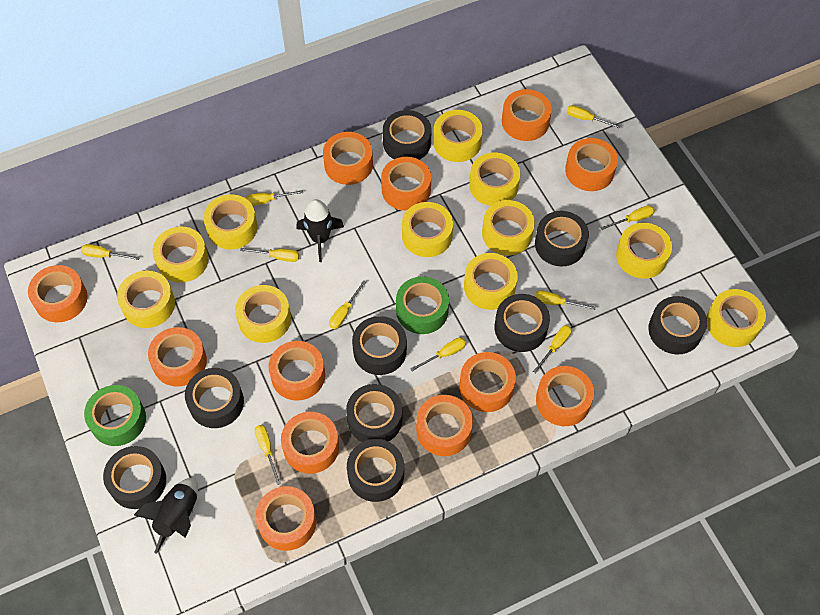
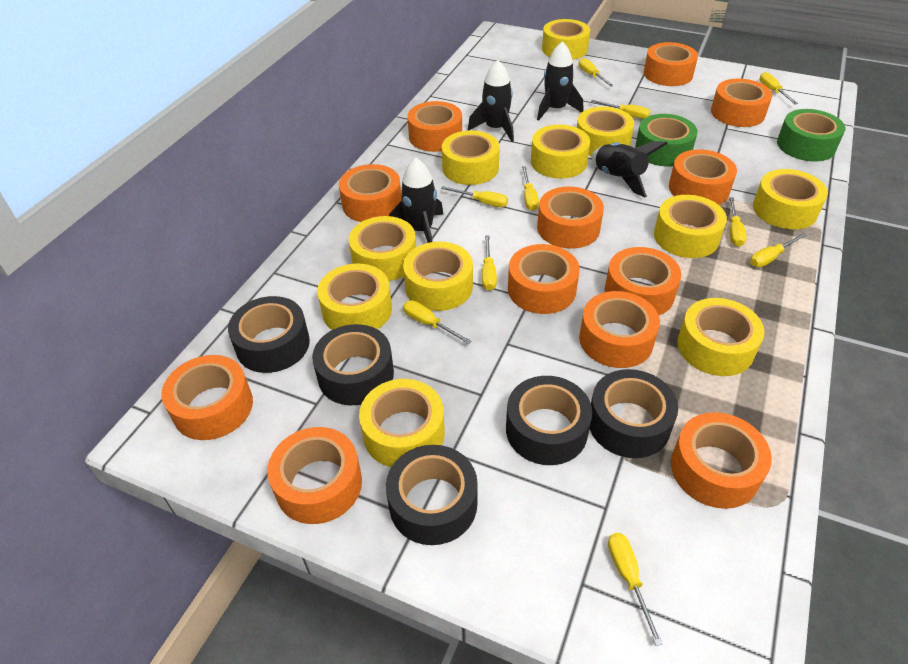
black rocket: 2 -> 4
black tape: 9 -> 5

